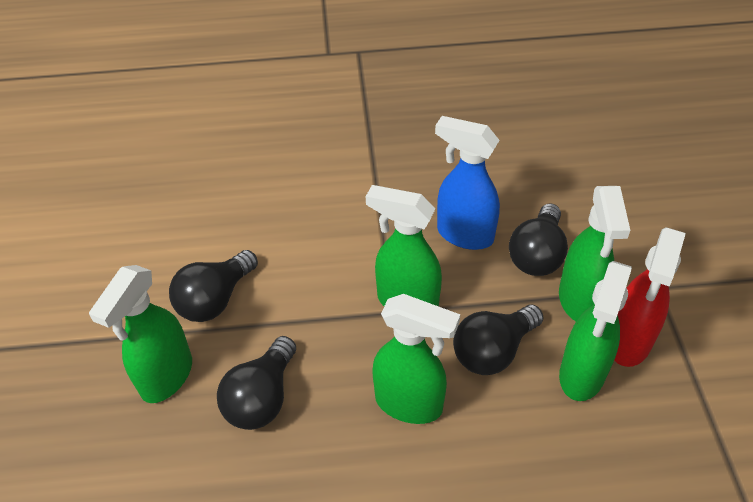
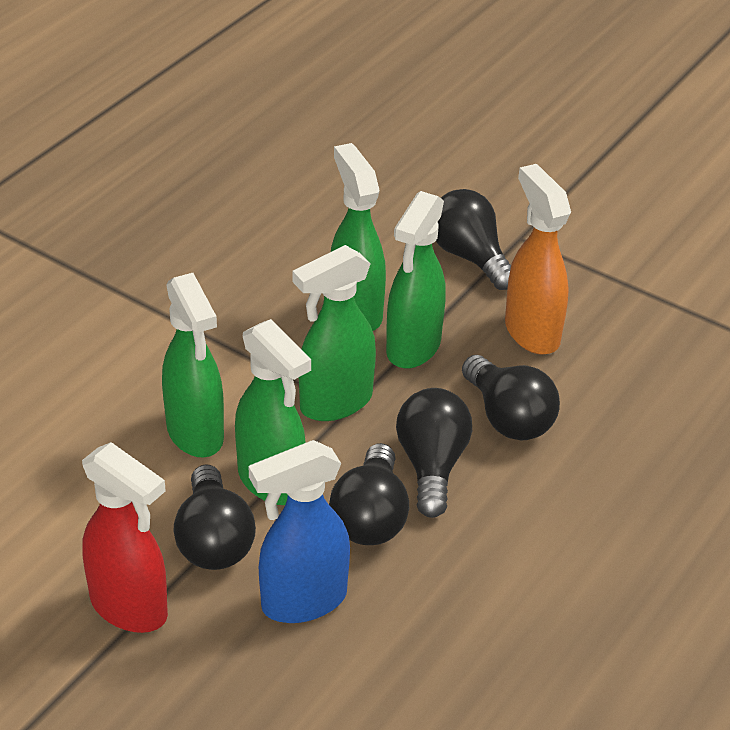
black light bulb: 4 -> 5
orange spray bottle: 0 -> 1

